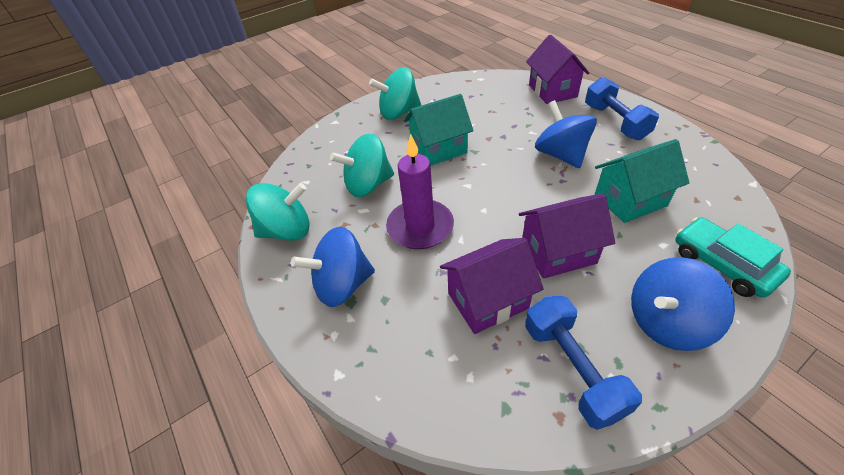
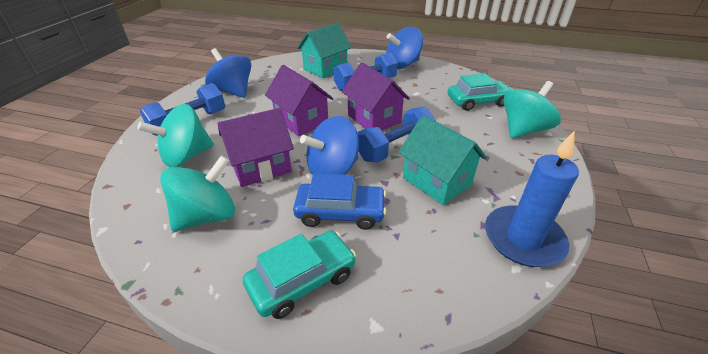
blue candle: 0 -> 1
blue car: 0 -> 1
blue dumbbell: 2 -> 3
purple candle: 1 -> 0
turquoise car: 1 -> 2

